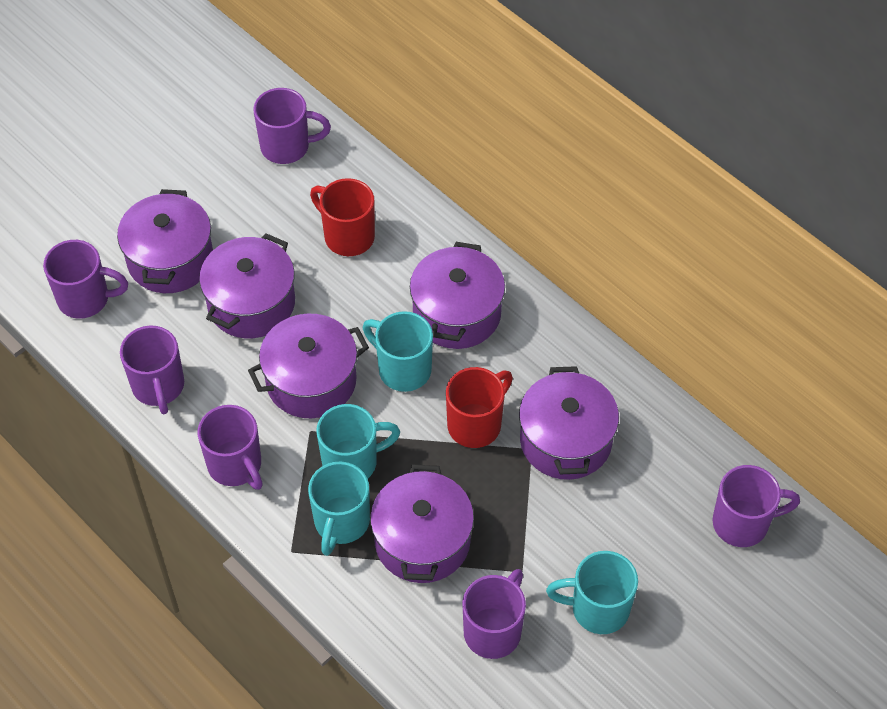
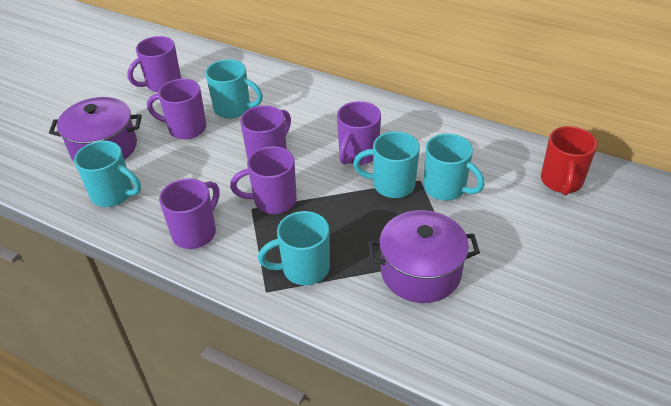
purple pot: 6 -> 2
red mug: 2 -> 1
turquoise mug: 4 -> 5

